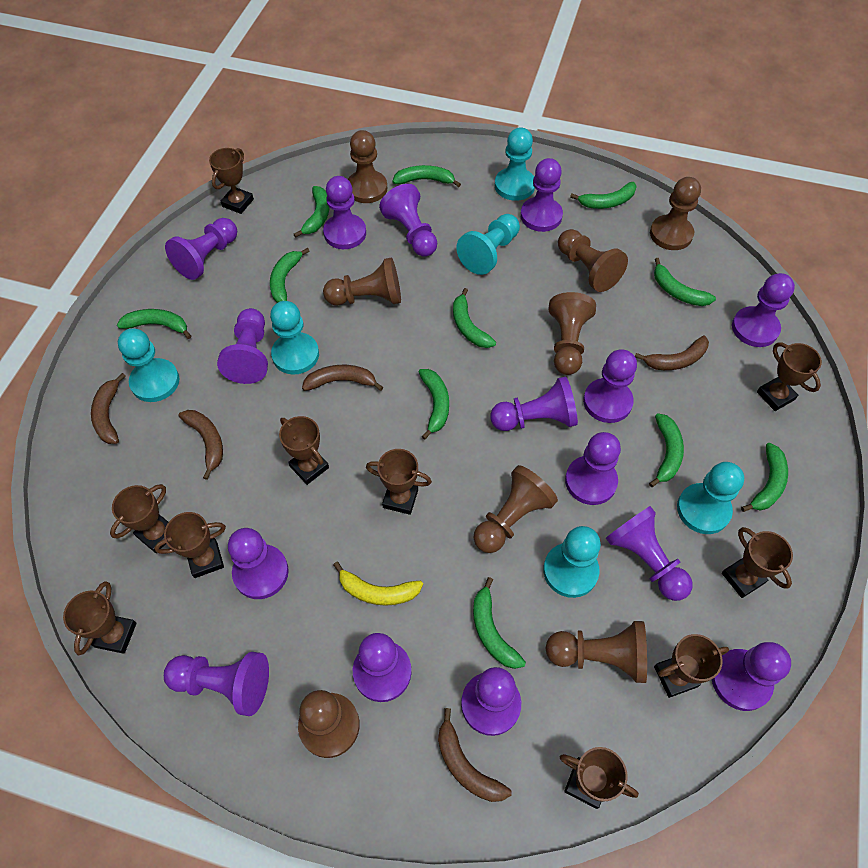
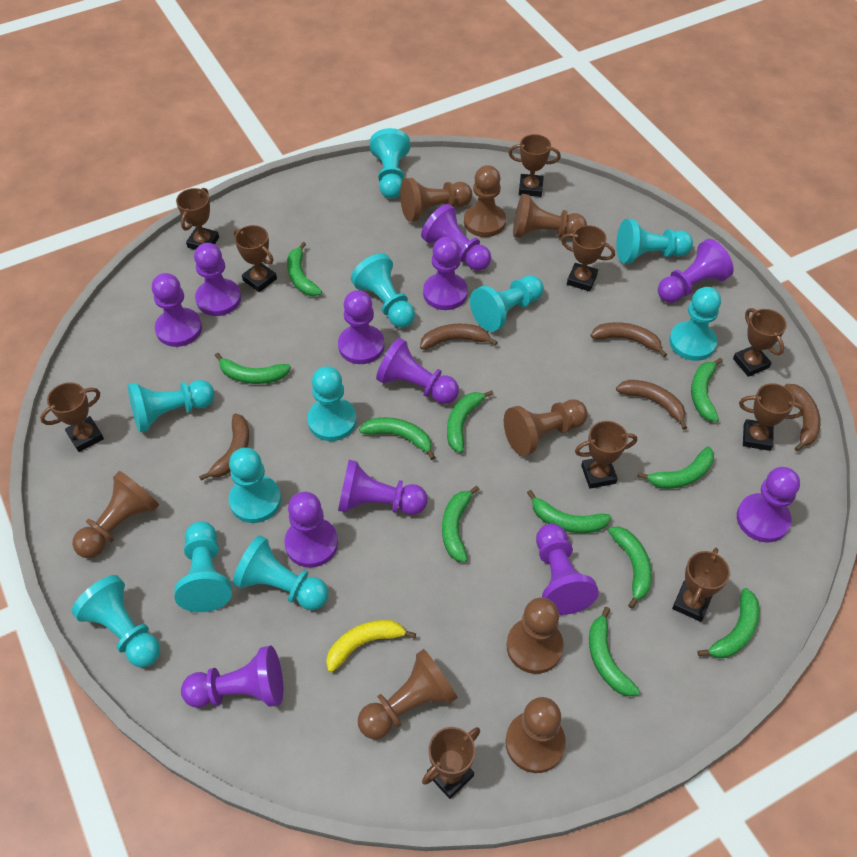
purple pawn: 15 -> 12
turquoise pawn: 6 -> 11

